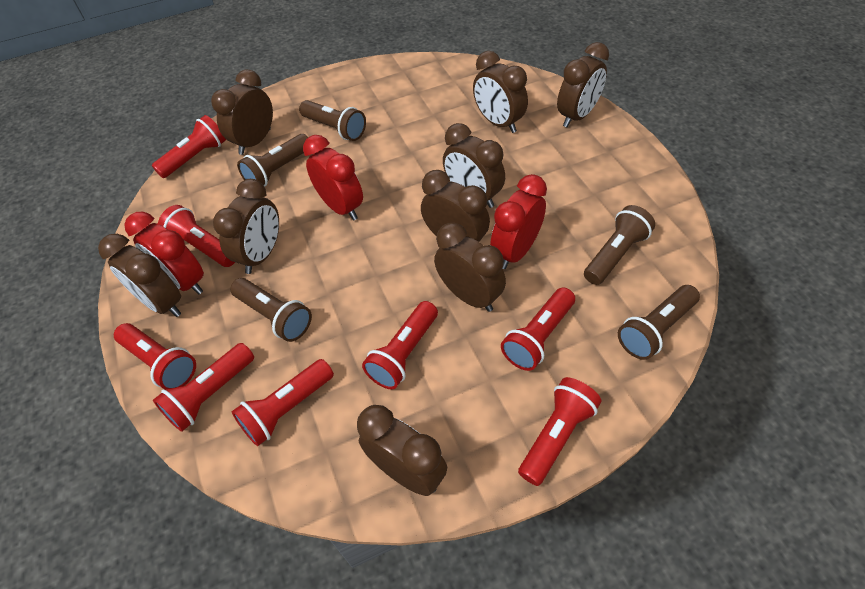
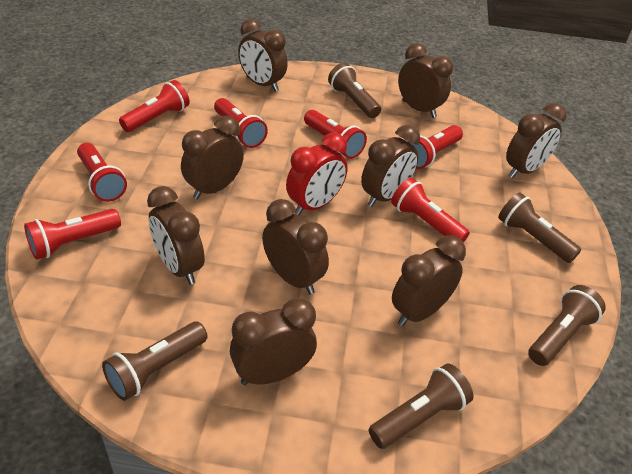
red clock: 3 -> 1
red flashlight: 8 -> 7

